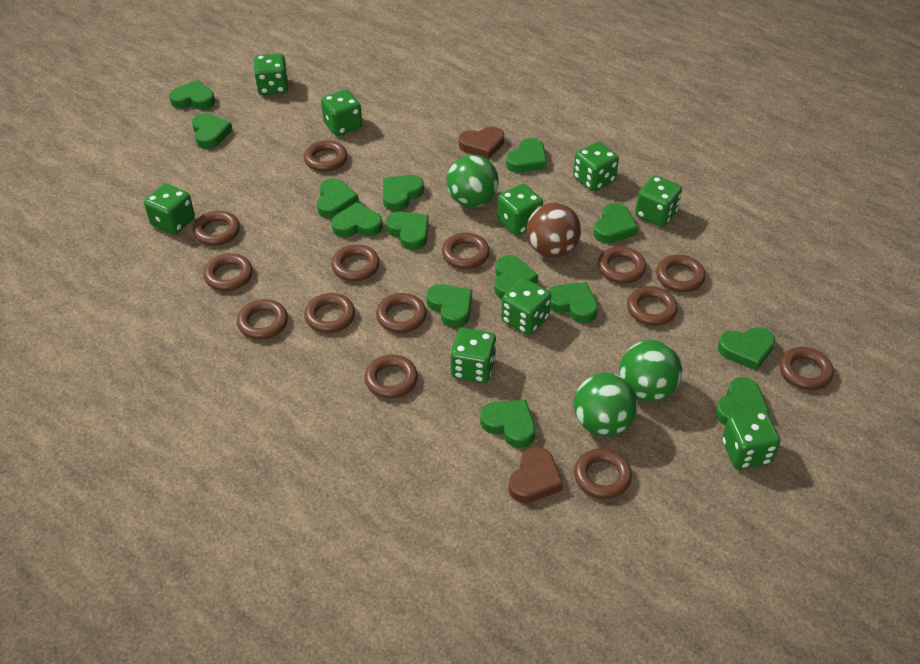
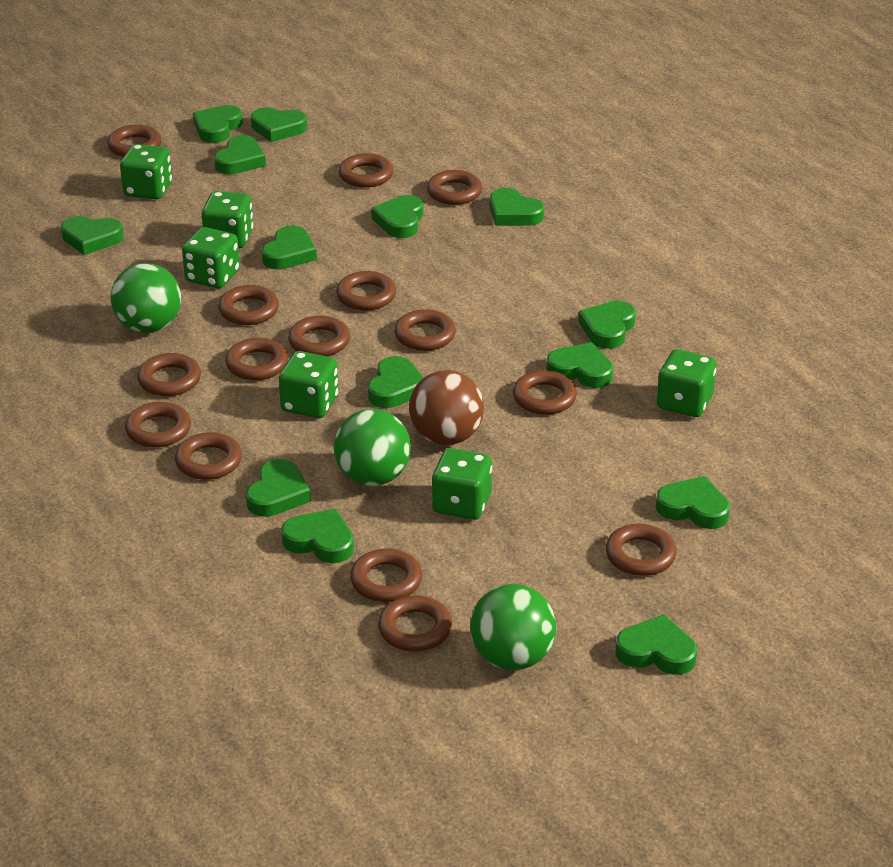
brown heart: 2 -> 0
brown ring: 14 -> 15
green dice: 9 -> 6

